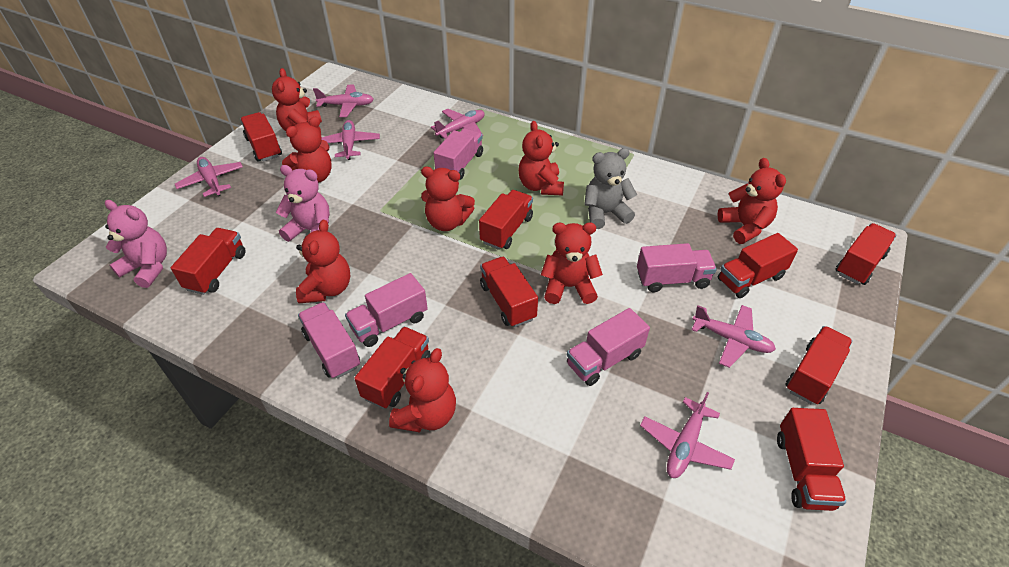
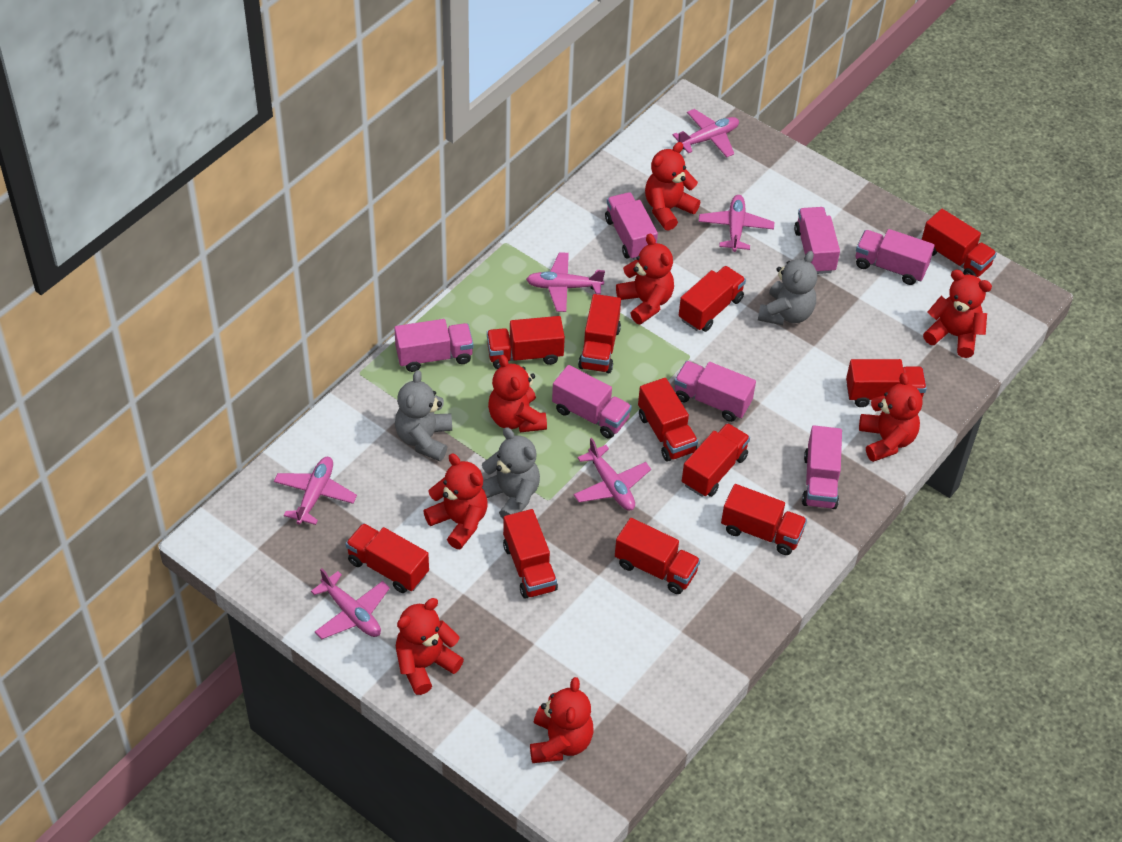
grey teddy bear: 1 -> 3
pink teddy bear: 2 -> 0
pink truck: 5 -> 7
red truck: 9 -> 11

